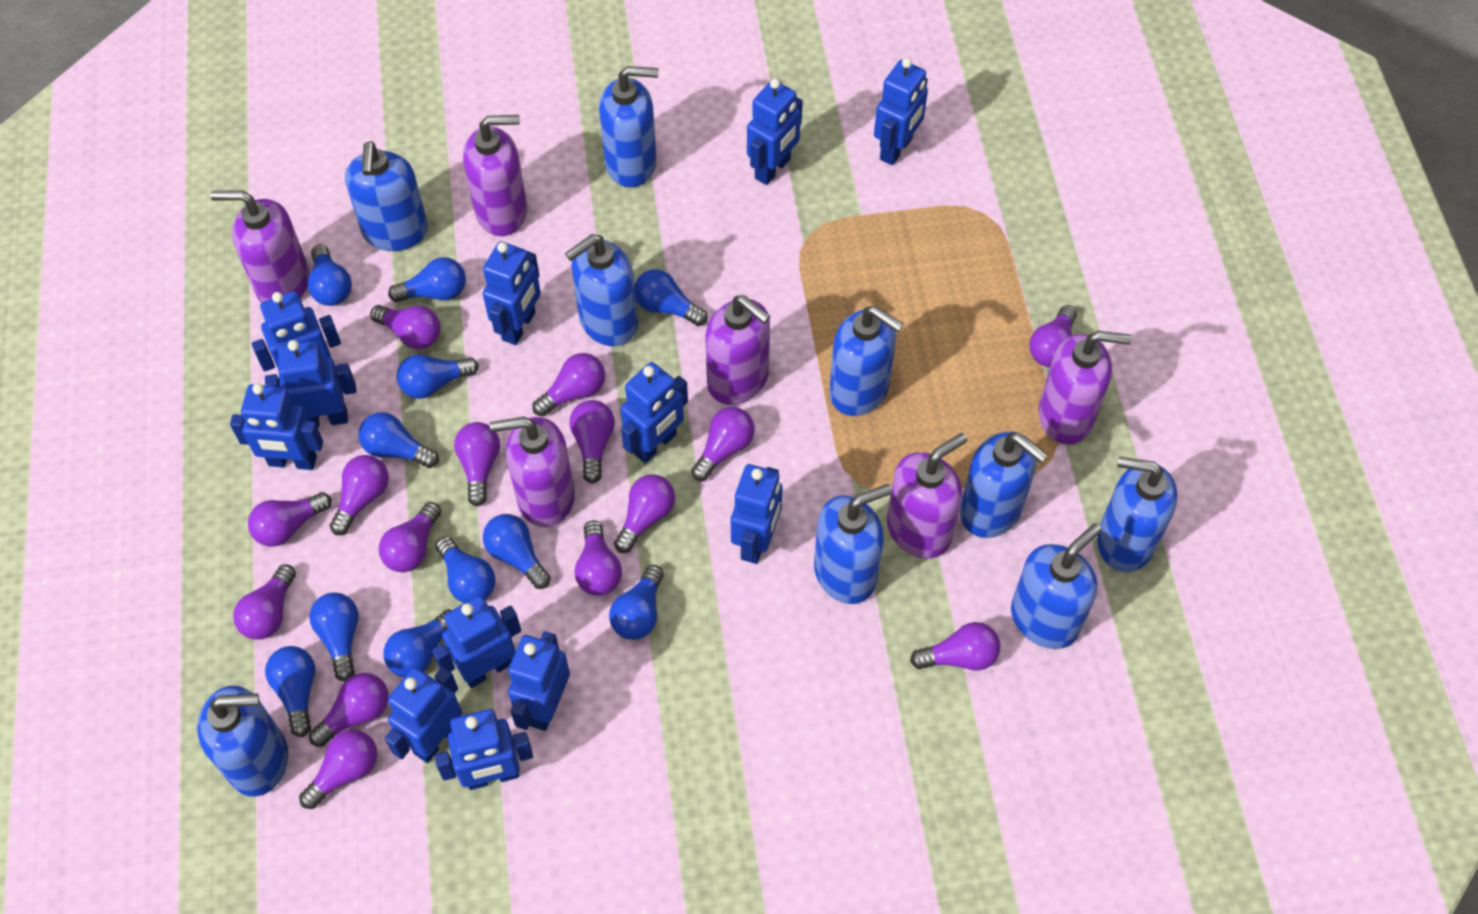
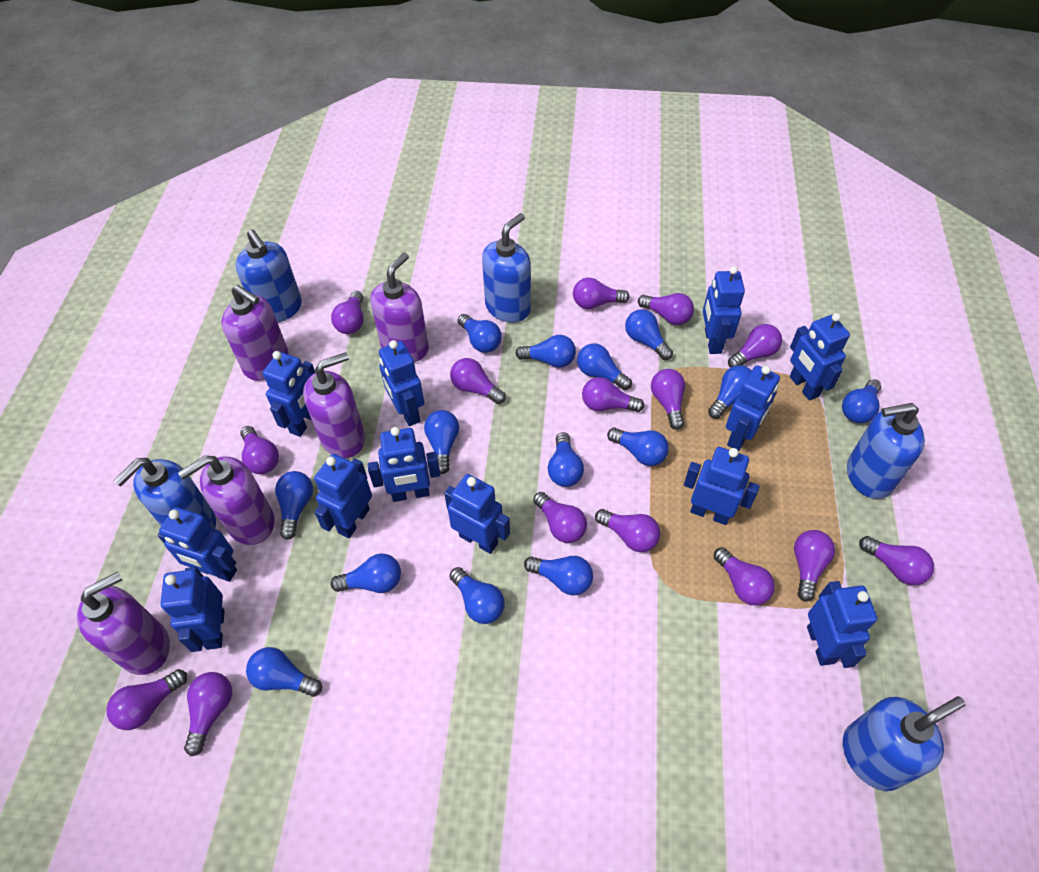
blue light bulb: 11 -> 14
blue soap dispenser: 9 -> 5
purple soap dispenser: 6 -> 5

